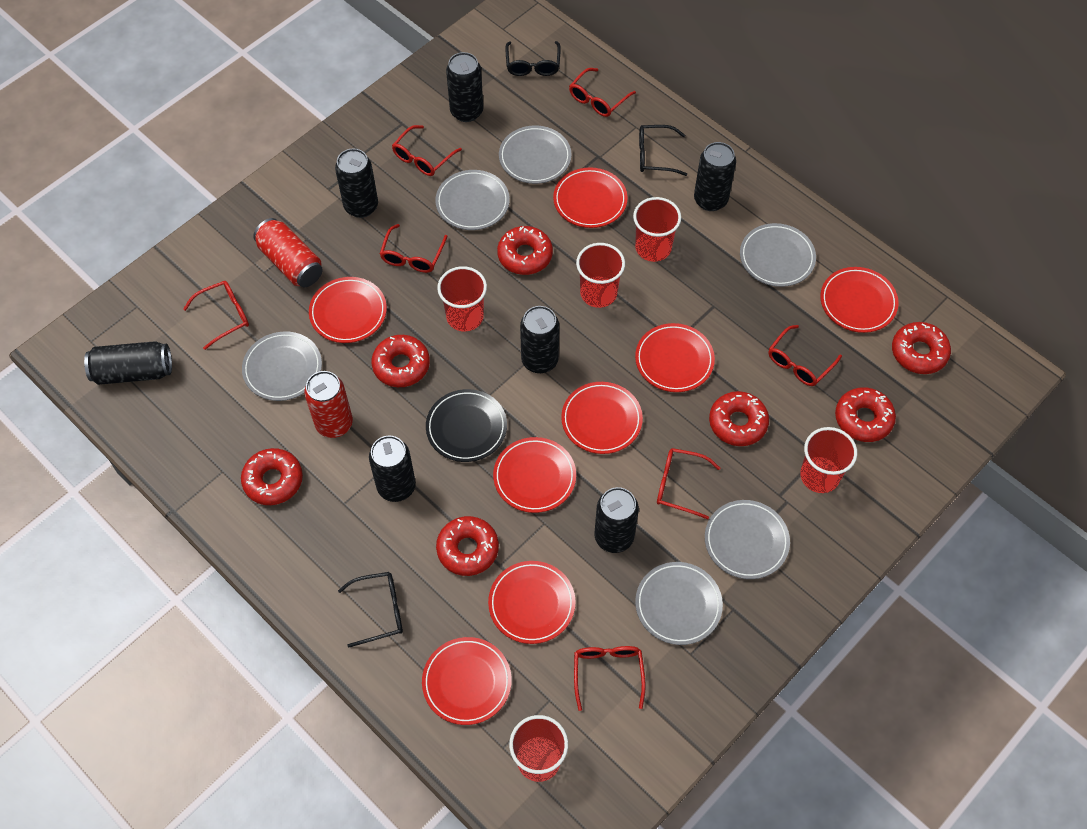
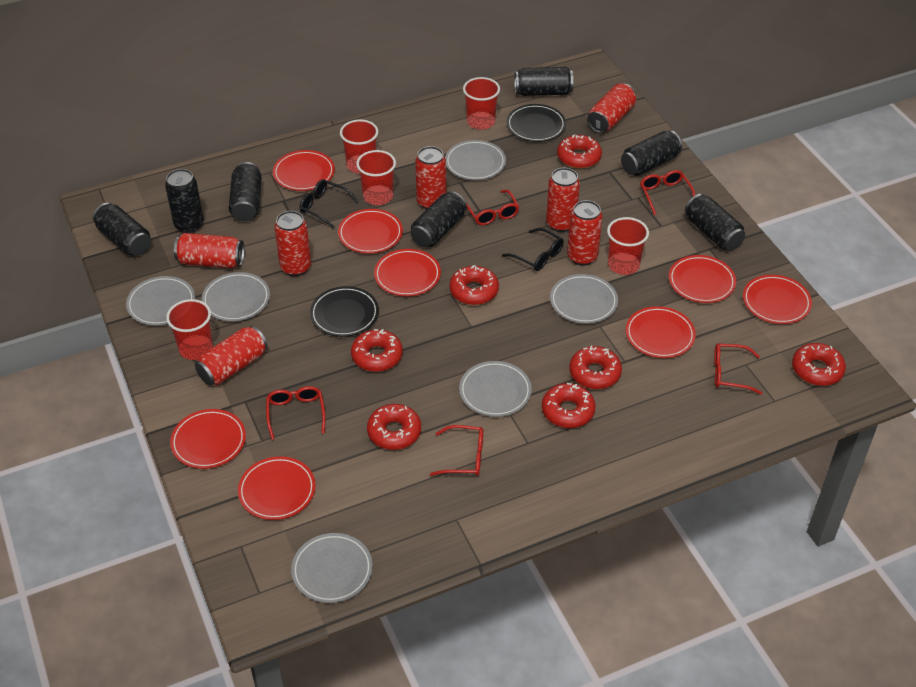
black glasses: 3 -> 2
black plate: 1 -> 2
red can: 2 -> 7
red glasses: 7 -> 5

